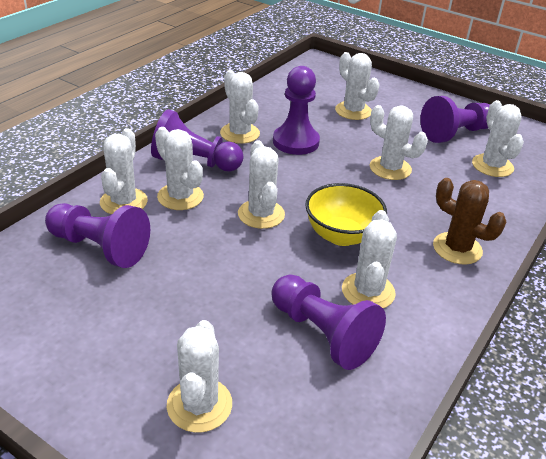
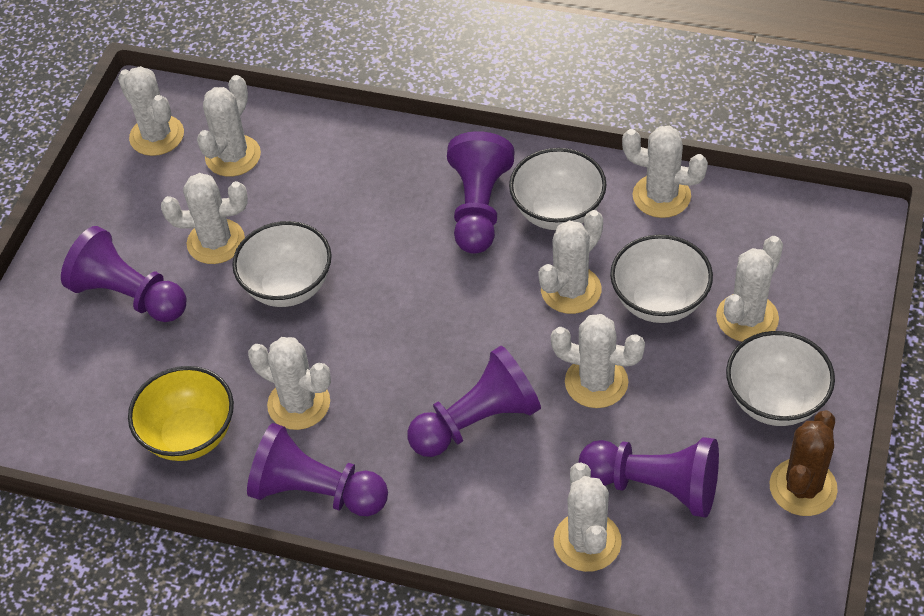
white bowl: 0 -> 4

